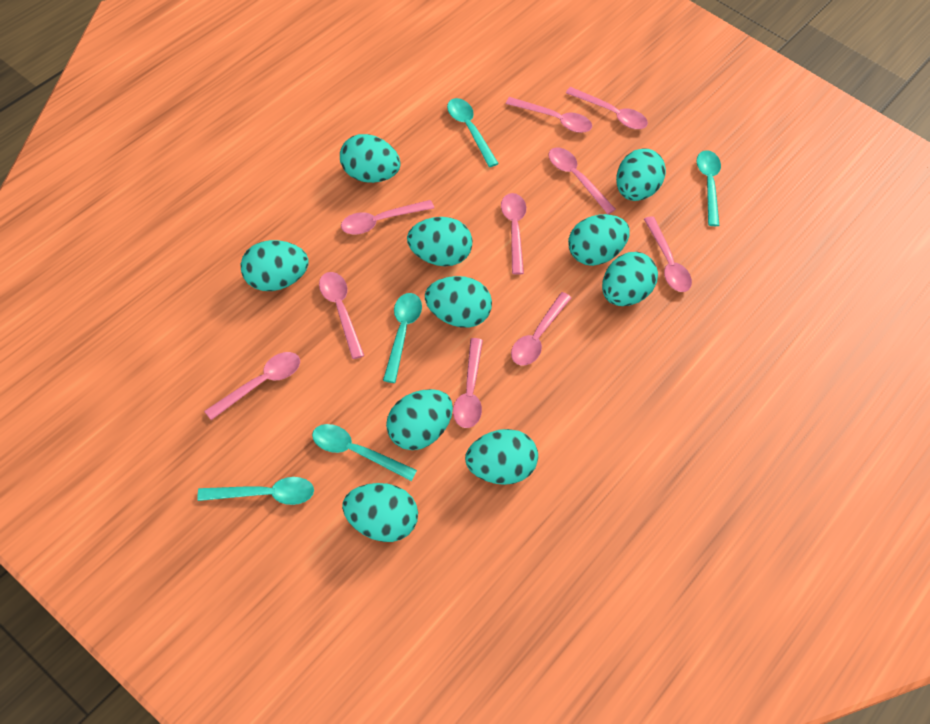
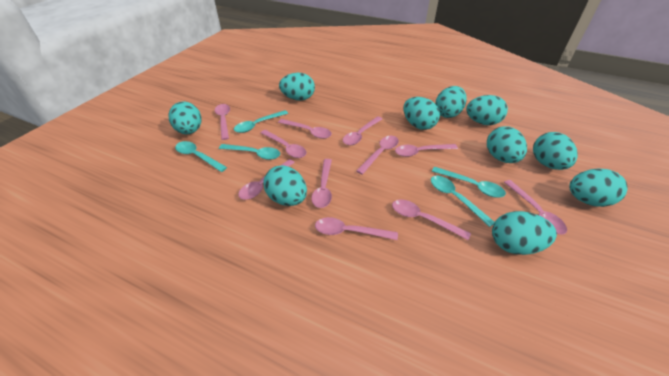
pink spoon: 10 -> 11

